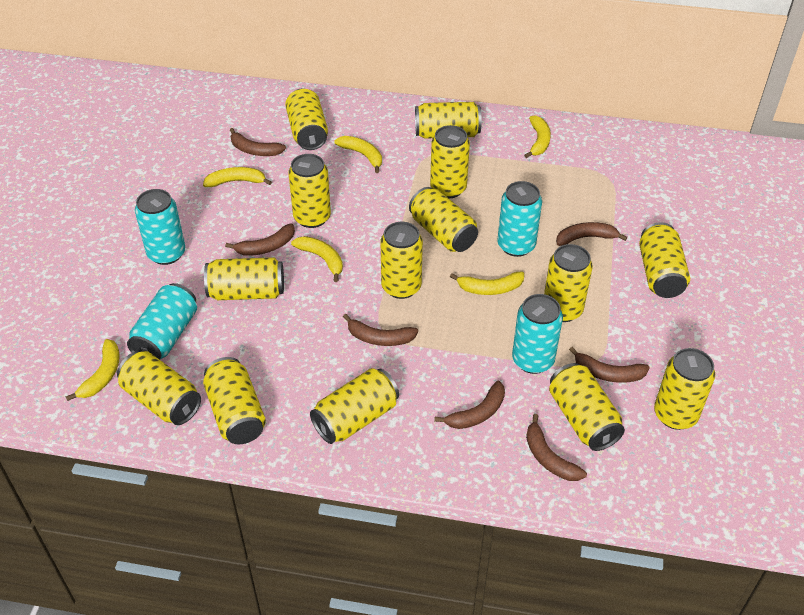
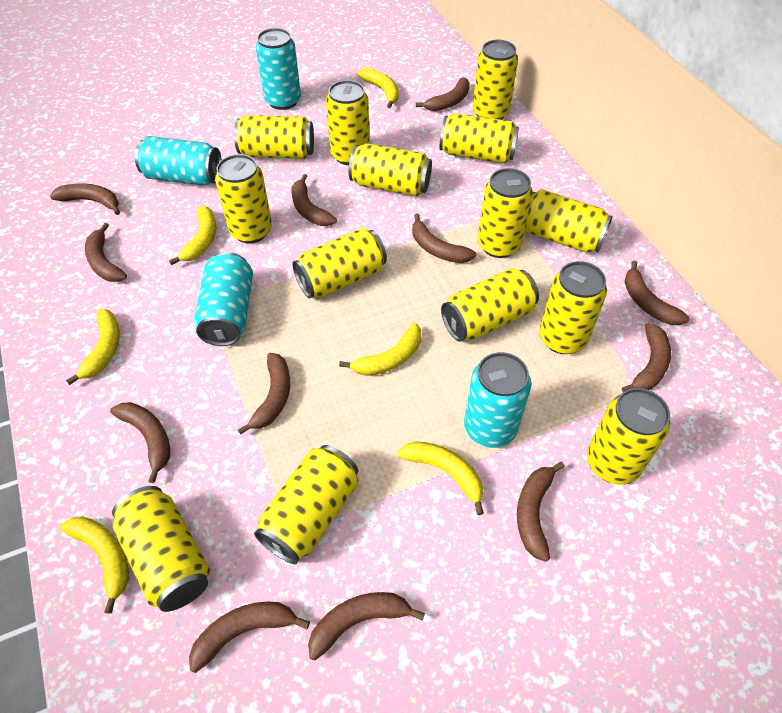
brown banana: 7 -> 12

